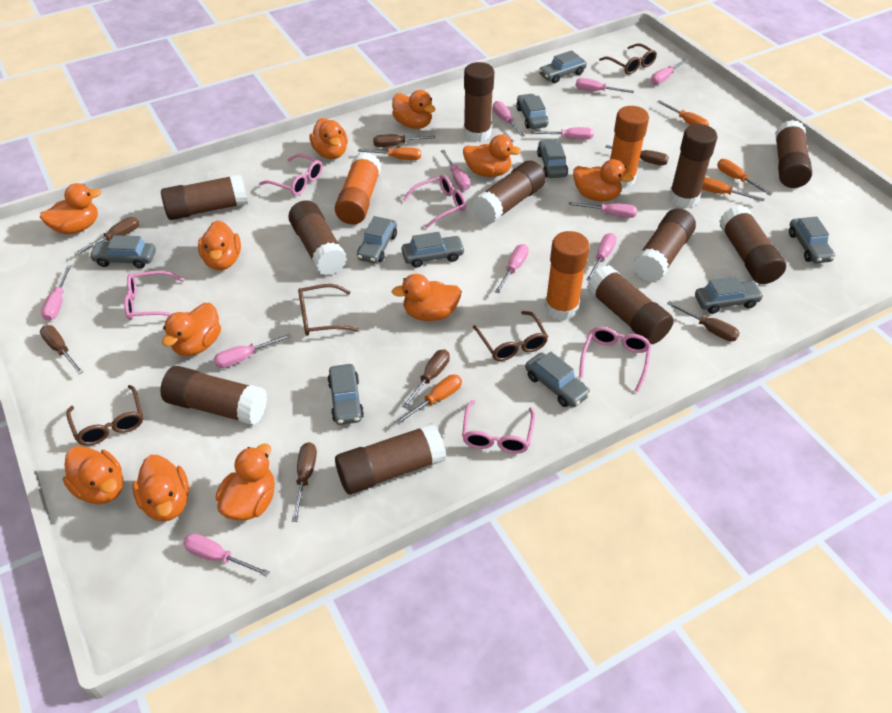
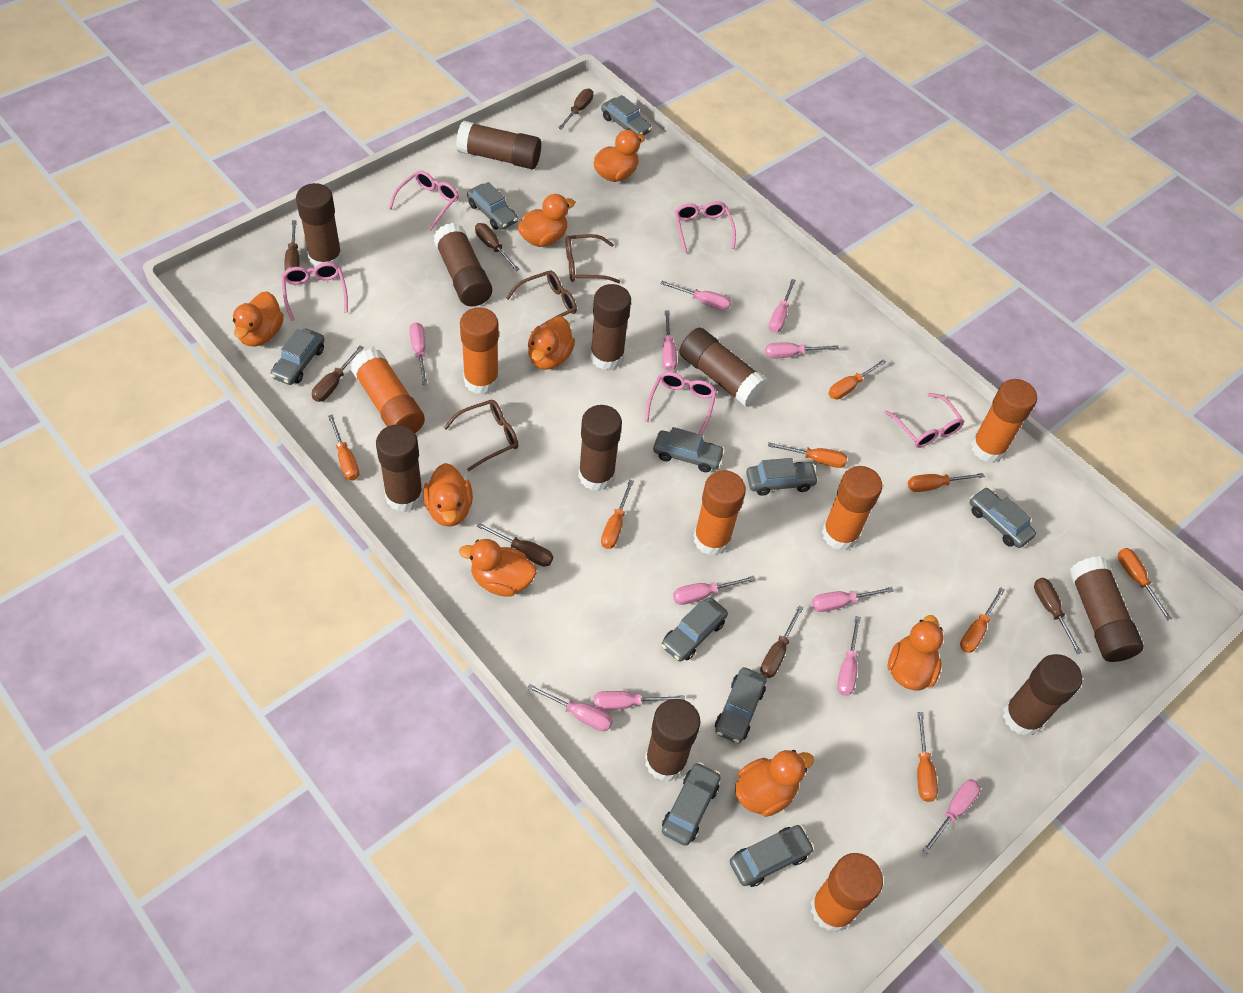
brown glasses: 4 -> 3
brown glue stick: 11 -> 10
orange duck: 11 -> 8
orange glue stick: 3 -> 6
orange screwdriver: 5 -> 8

